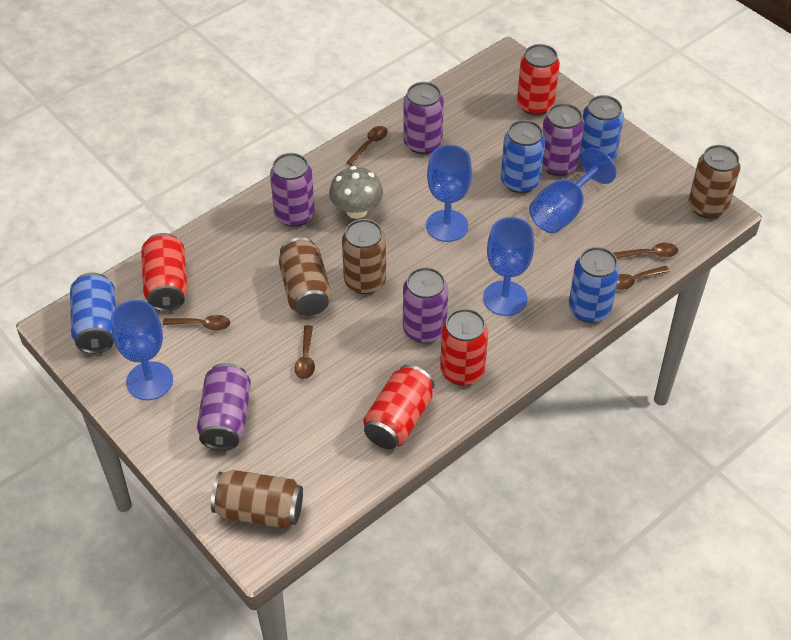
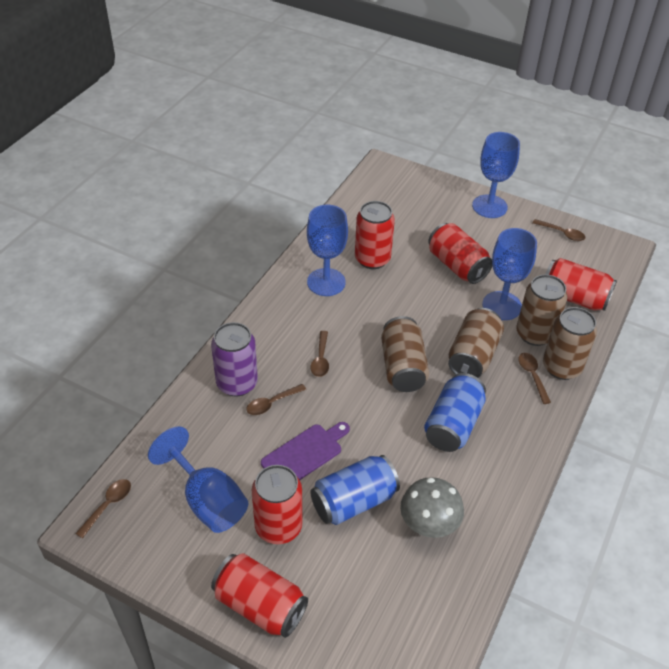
blue can: 4 -> 2
purple can: 5 -> 1
purple cutting board: 0 -> 1
red can: 4 -> 5

